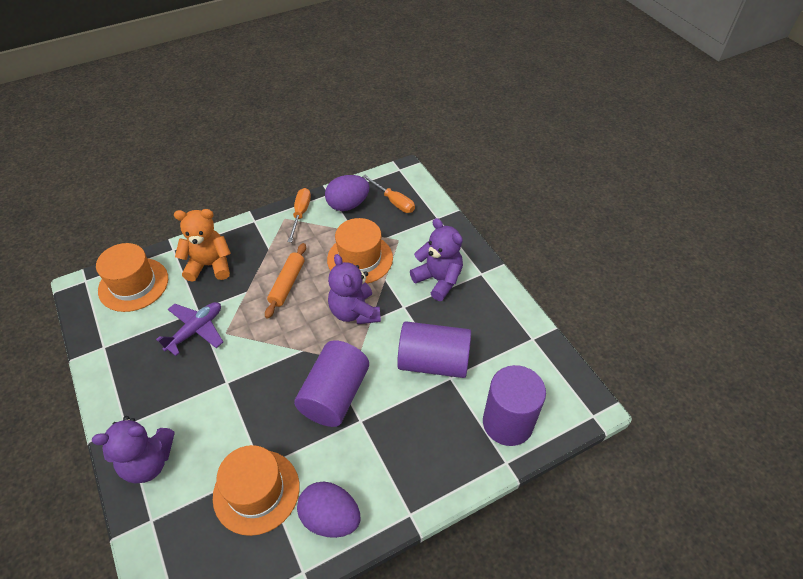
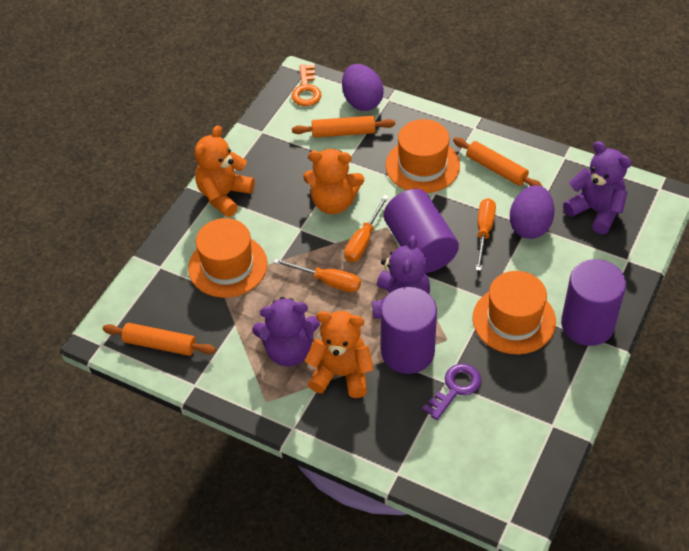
orange key: 0 -> 1
orange rolling pin: 1 -> 3
orange screwdriver: 2 -> 3
orange teddy bear: 1 -> 3
purple key: 0 -> 1
purple plane: 1 -> 0

